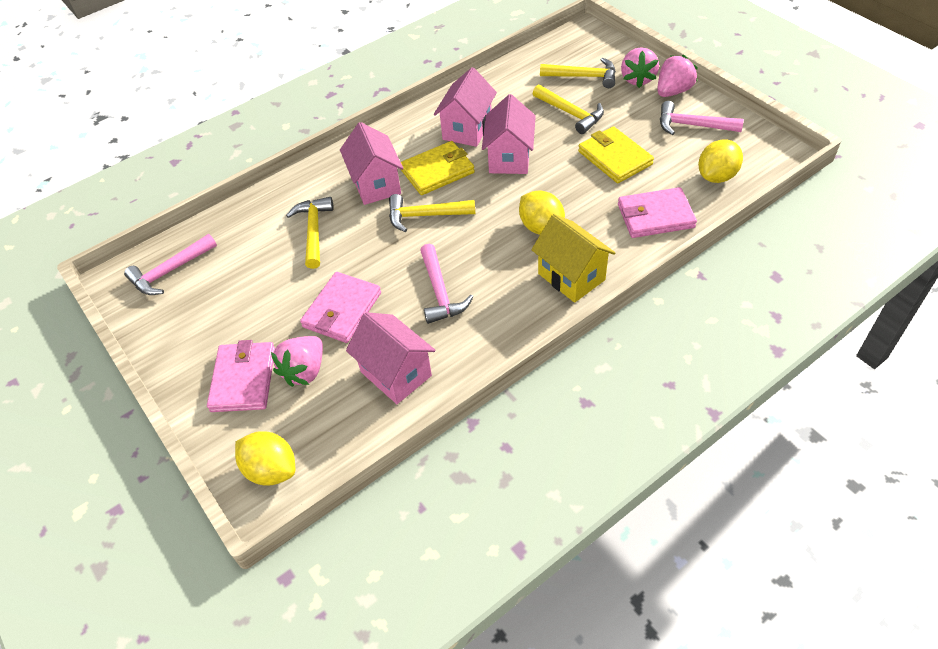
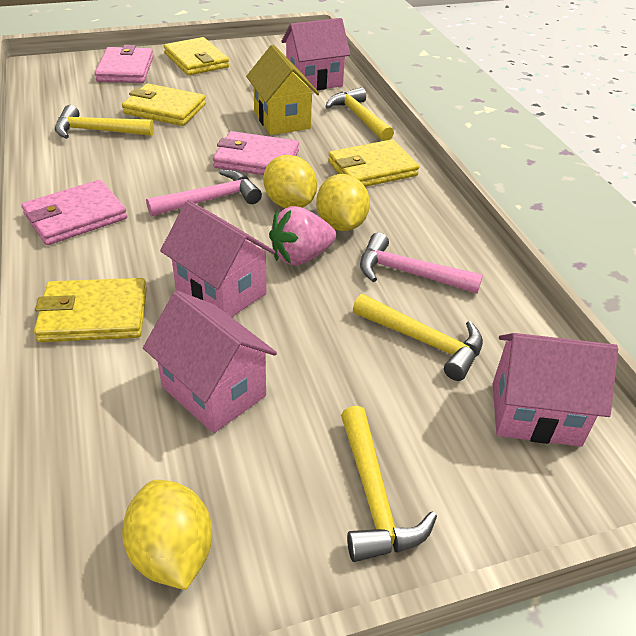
pink hammer: 3 -> 2
pink strawberry: 3 -> 1
yellow wallet: 2 -> 4

